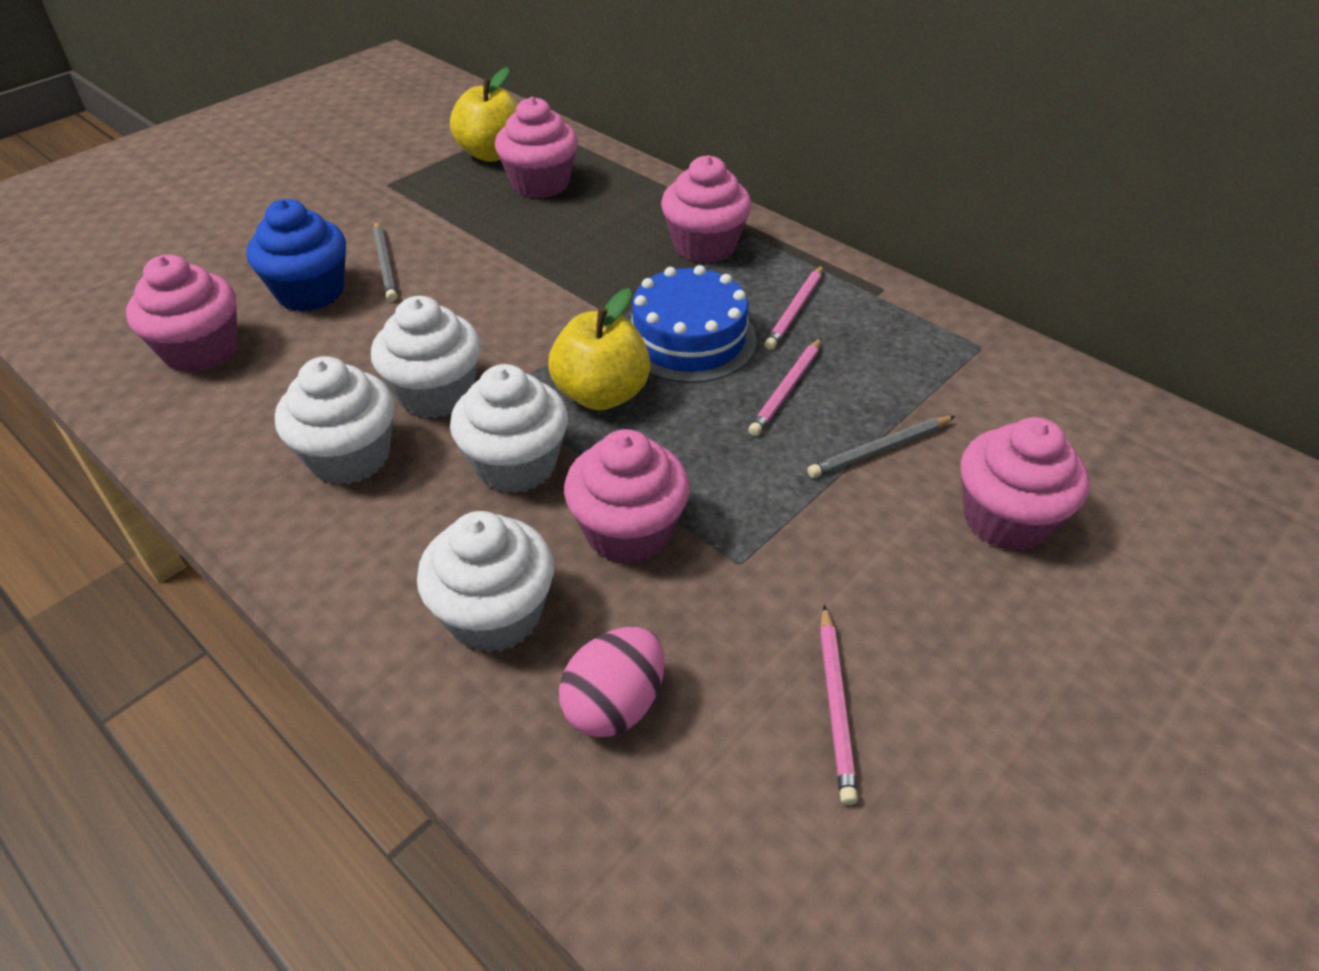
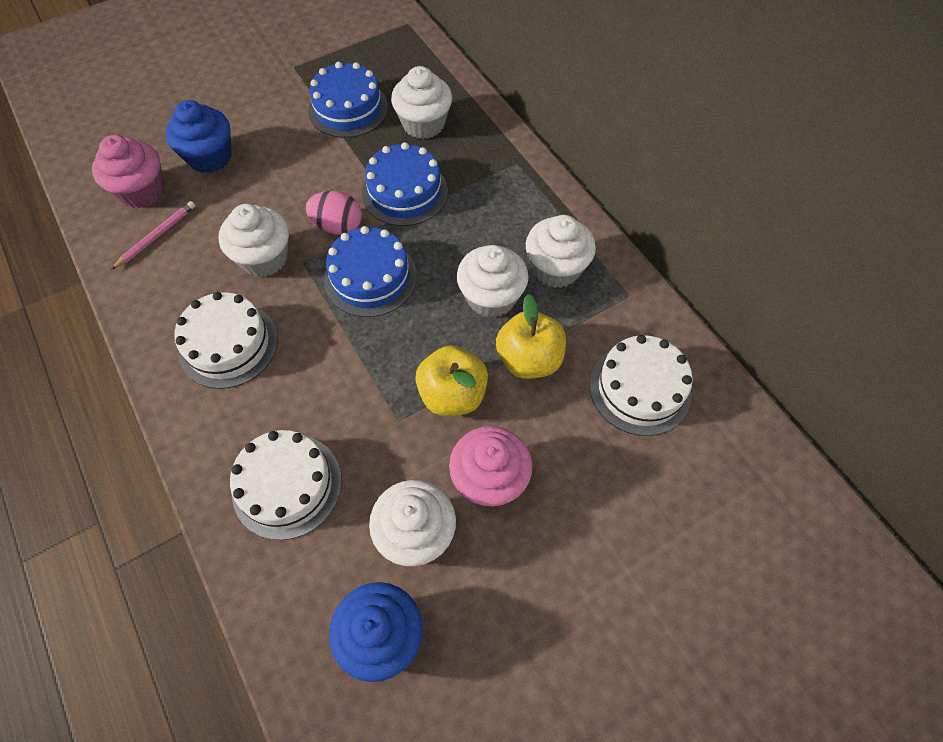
blue cake: 1 -> 3
blue cupcake: 1 -> 2
grey pencil: 2 -> 0
pink cupcake: 5 -> 2
pink pencil: 3 -> 1
white cake: 0 -> 3
white cupcake: 4 -> 5

